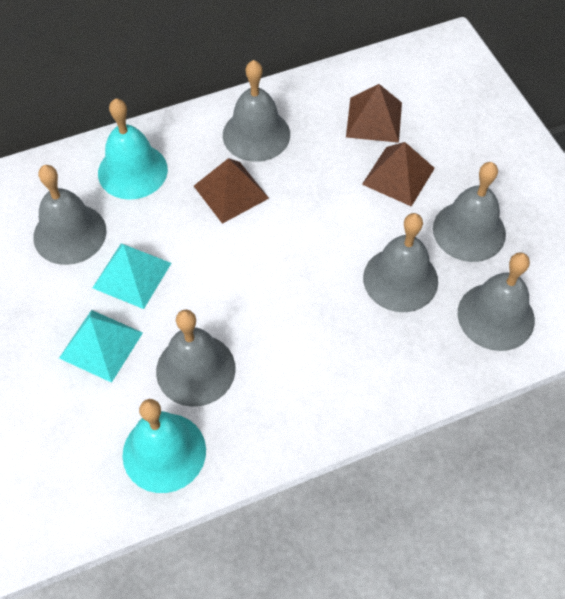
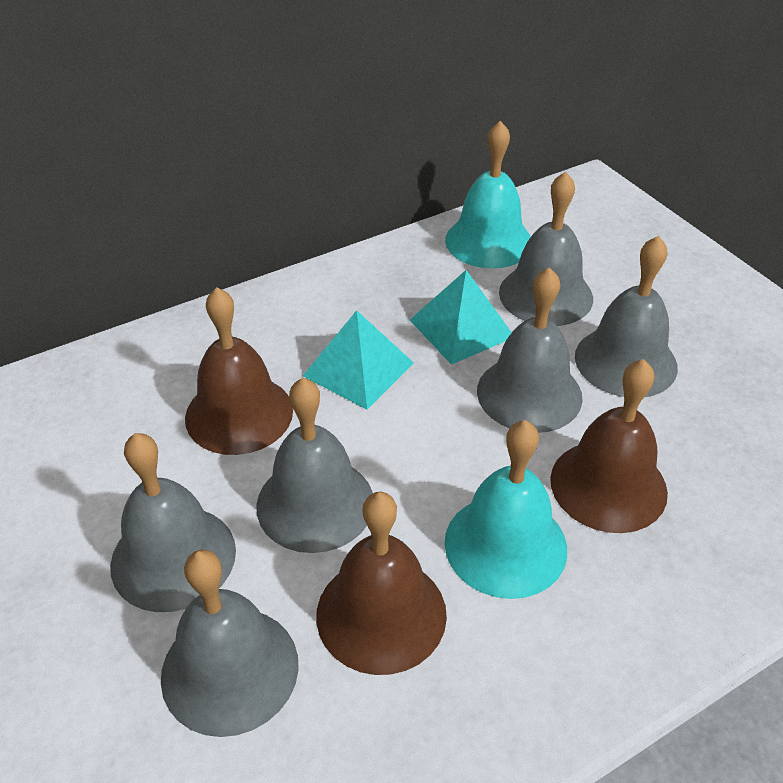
brown bell: 0 -> 3
brown pyramid: 3 -> 0

